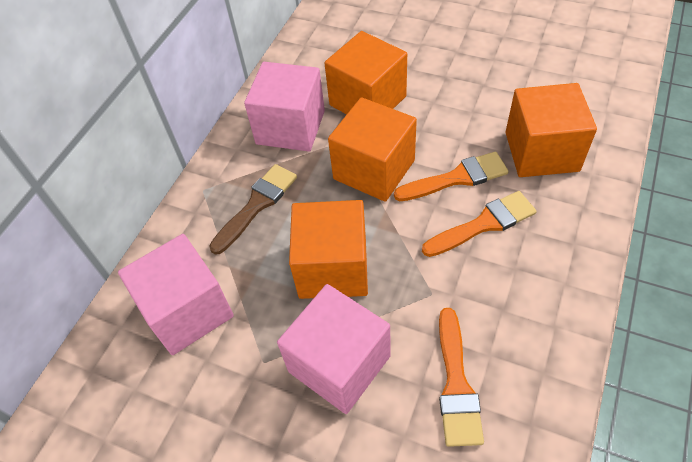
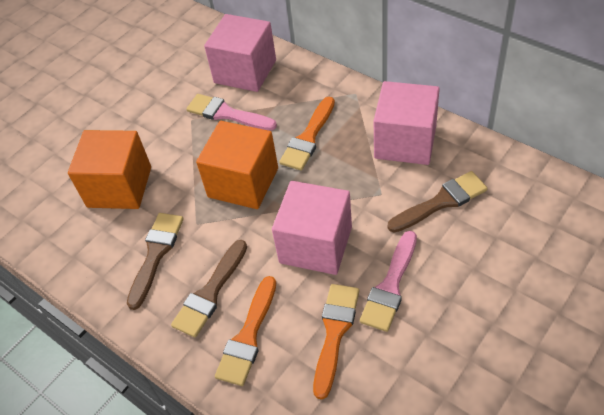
brown brush: 1 -> 3
orange cube: 4 -> 2
pink brush: 0 -> 2

